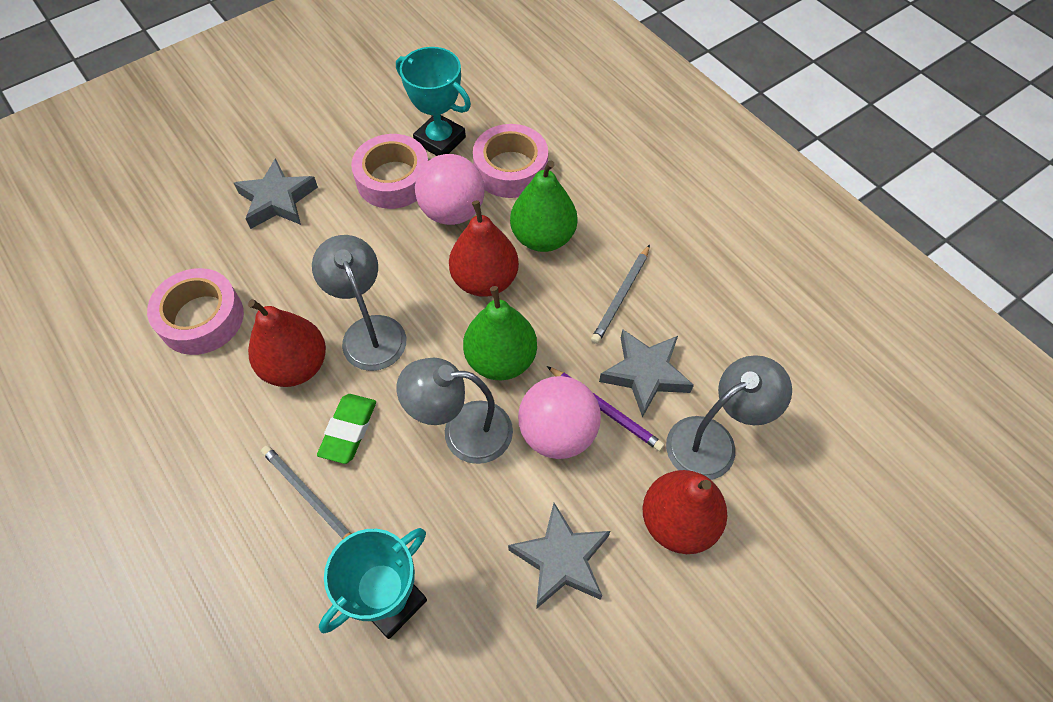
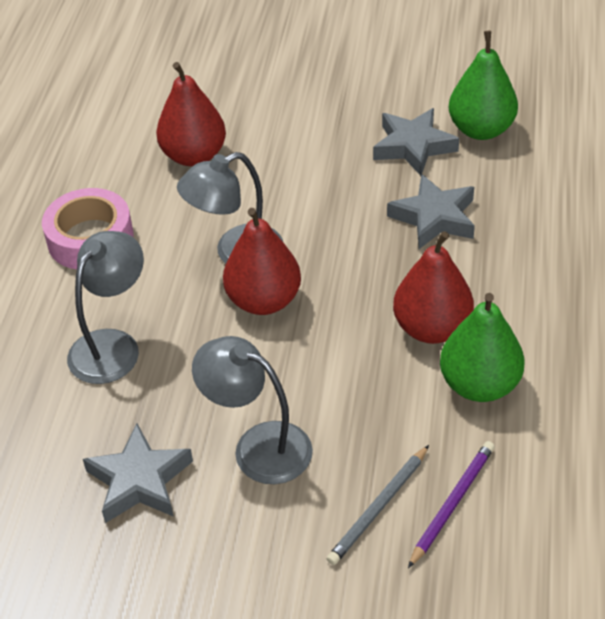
green eraser: 1 -> 0
grey pencil: 2 -> 1
pink ball: 2 -> 0
pink tape: 3 -> 1
turquoise trophy: 2 -> 0

